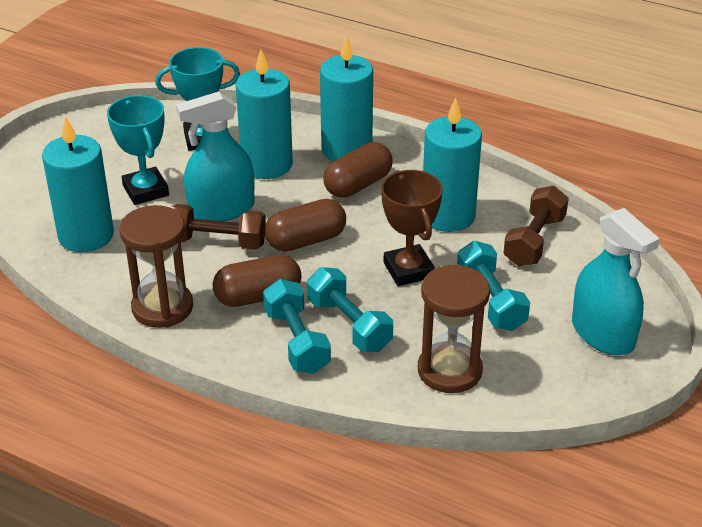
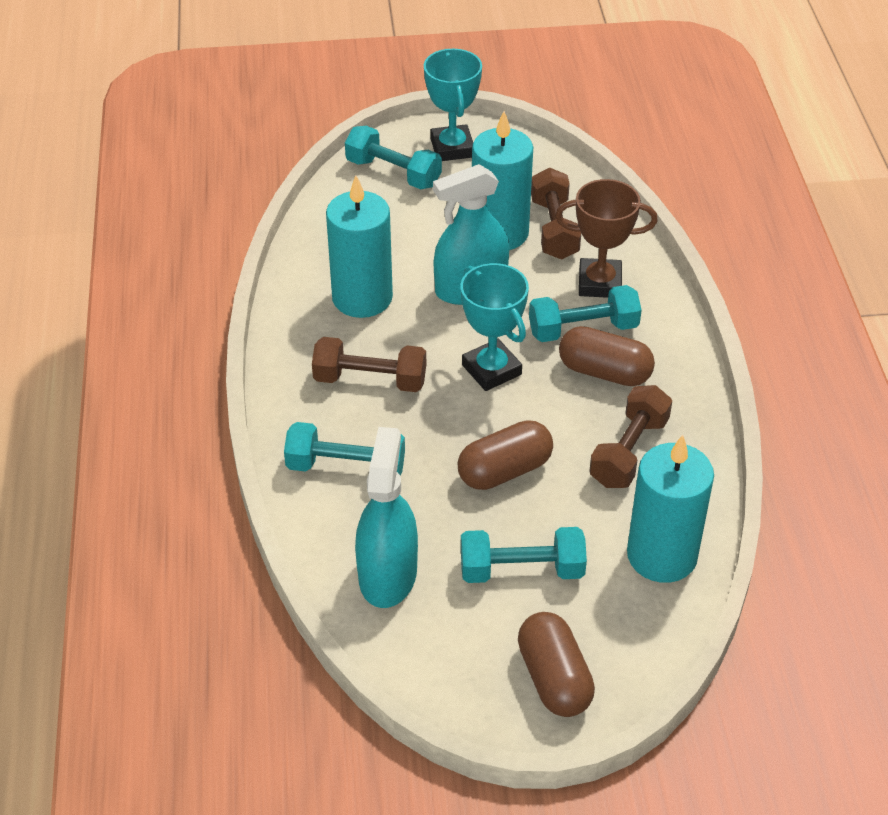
brown dumbbell: 2 -> 3
brown hourglass: 2 -> 0
turquoise candle: 4 -> 3
turquoise dumbbell: 3 -> 4

